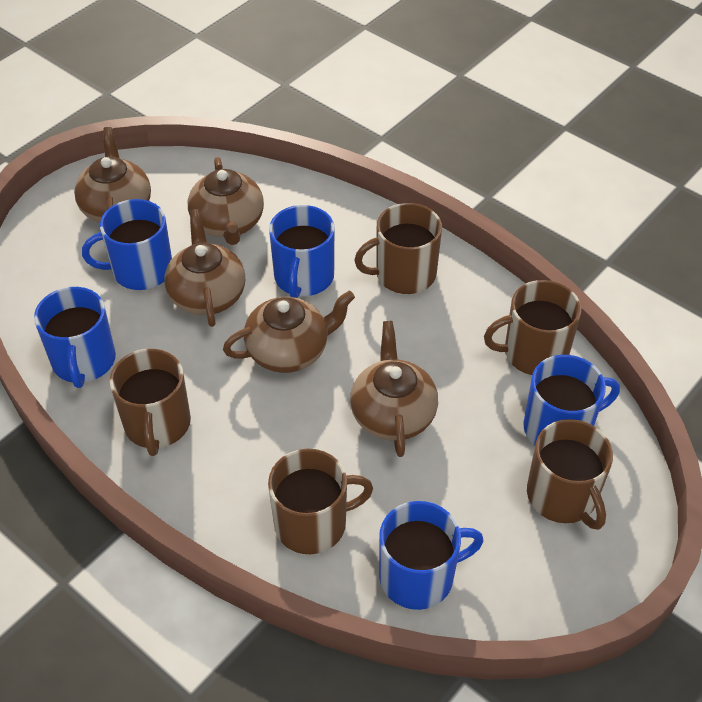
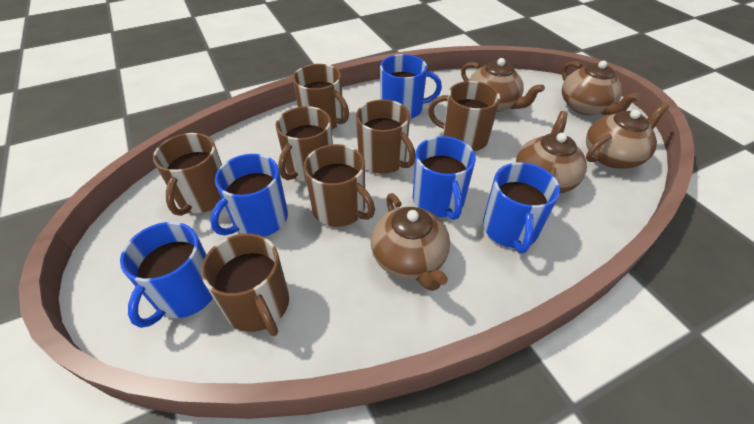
brown mug: 5 -> 7

